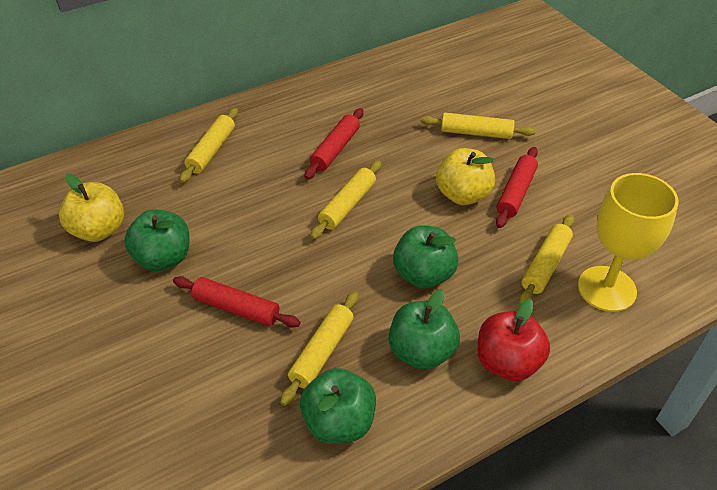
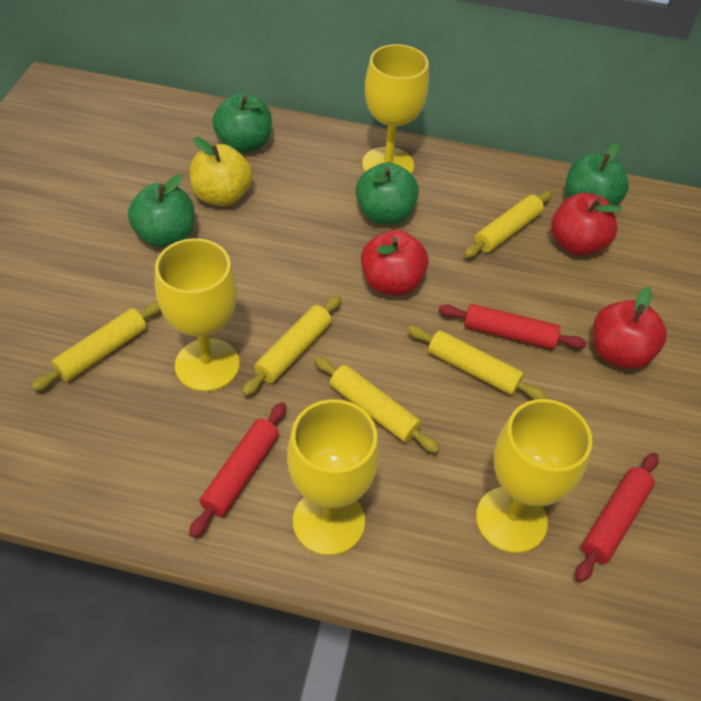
red apple: 1 -> 3
yellow apple: 2 -> 1
yellow goblet: 1 -> 4

